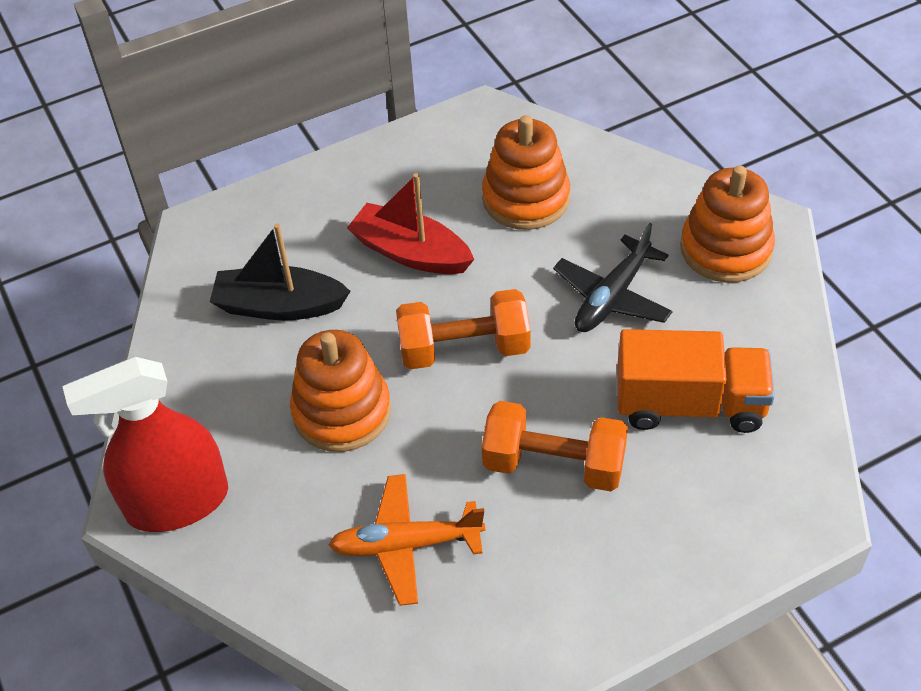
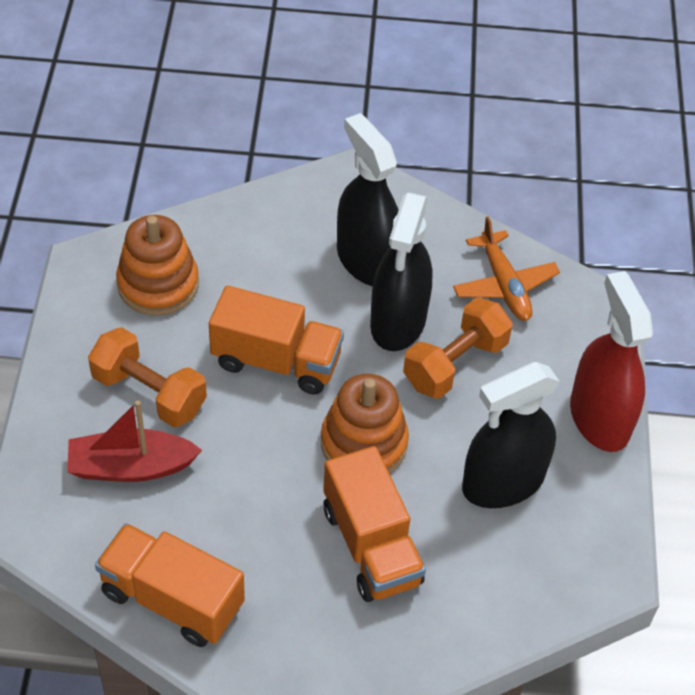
black boat: 1 -> 0
black plane: 1 -> 0
black spray bottle: 0 -> 3
orange stacking toy: 3 -> 2
orange truck: 1 -> 3

